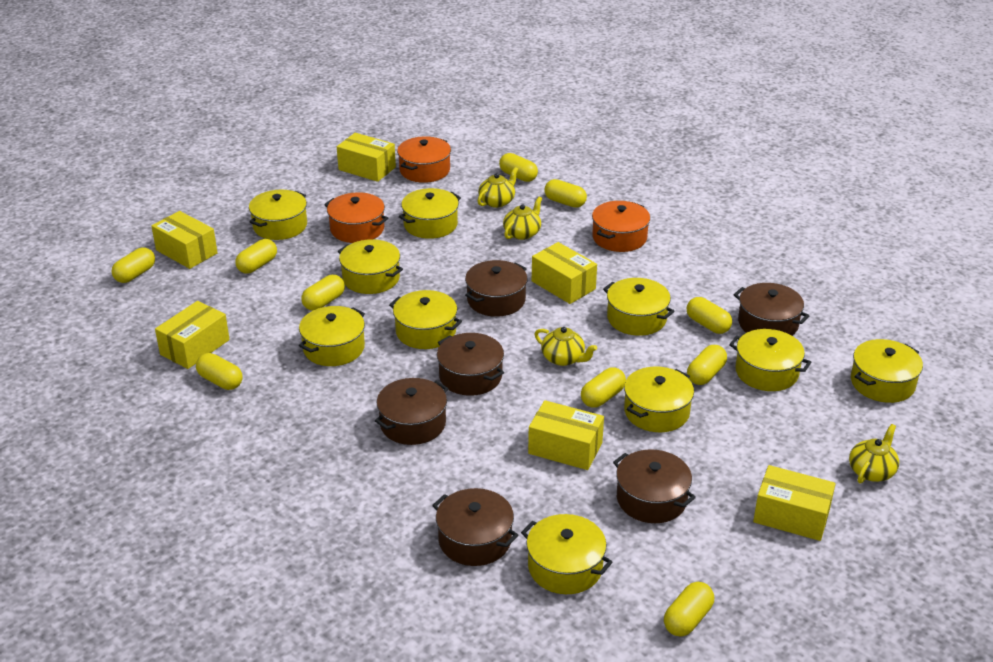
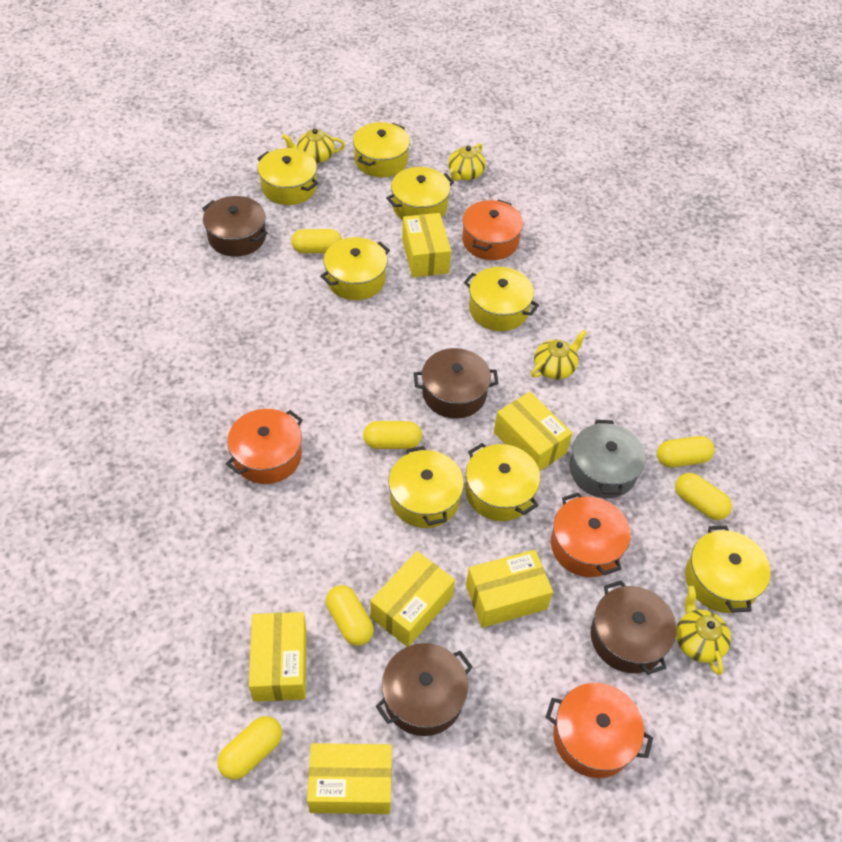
brown pot: 6 -> 4
grey pot: 0 -> 1
orange pot: 3 -> 4
yellow capsule: 10 -> 6
yellow pot: 10 -> 8

